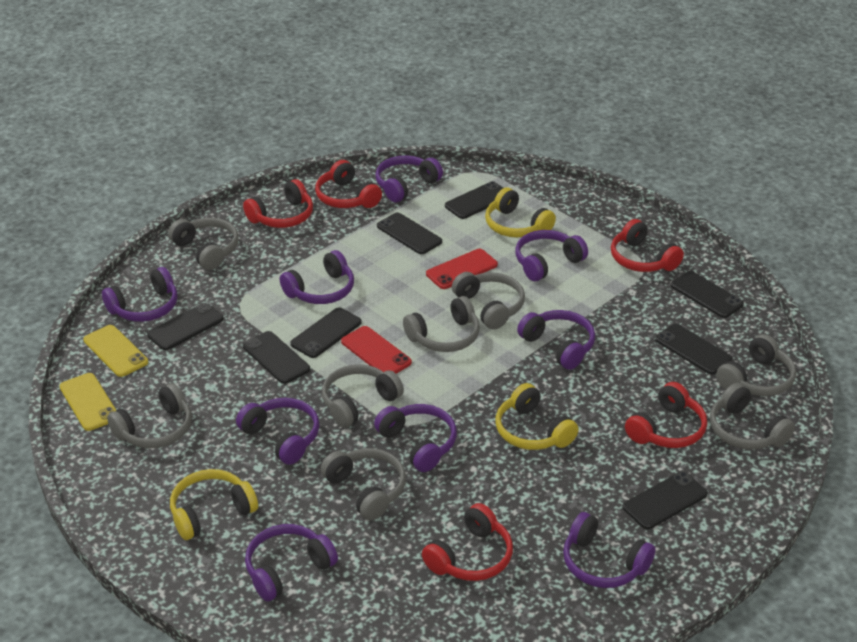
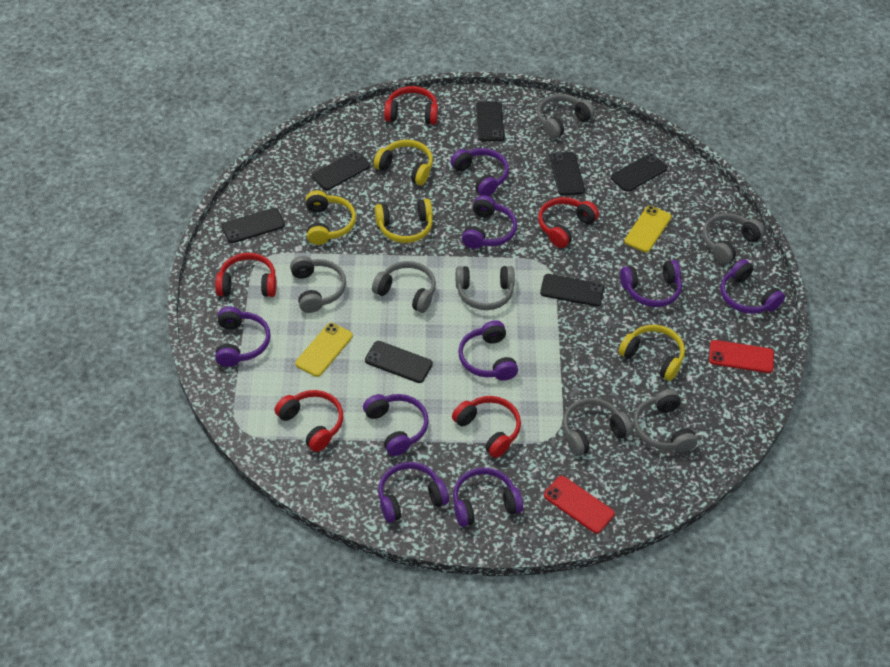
black phone: 8 -> 7
grey headphones: 8 -> 7
yellow headphones: 3 -> 4

